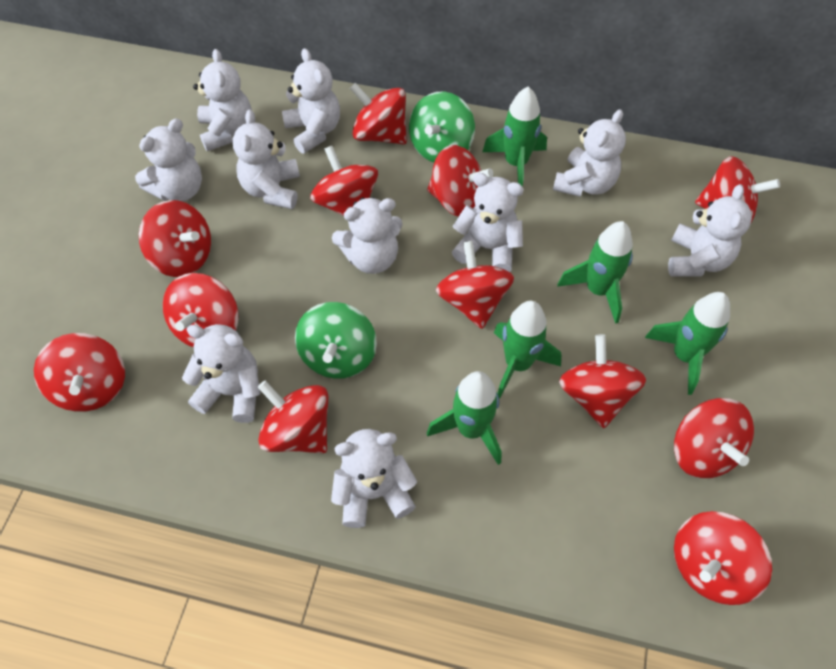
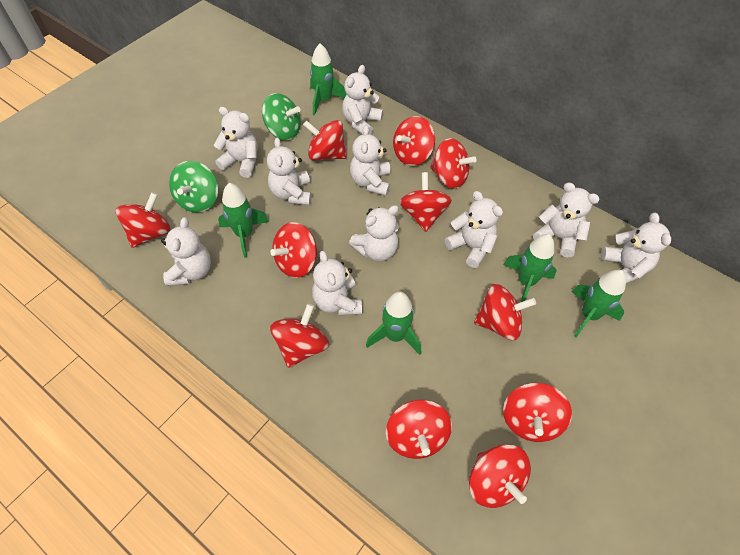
red spinning top: 12 -> 11

